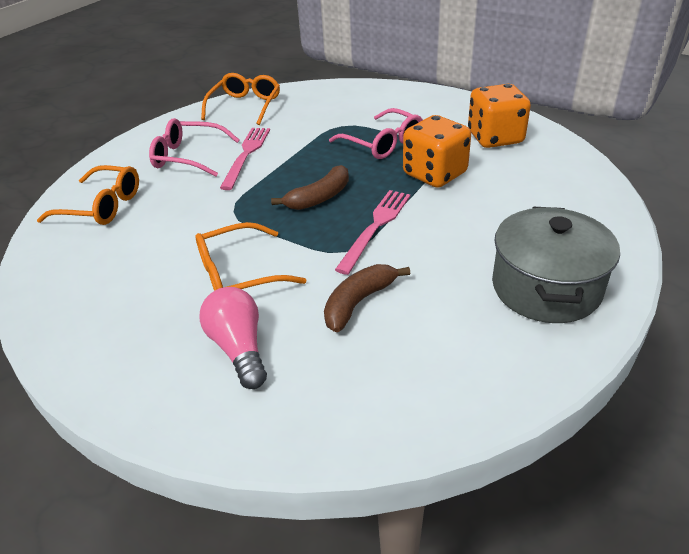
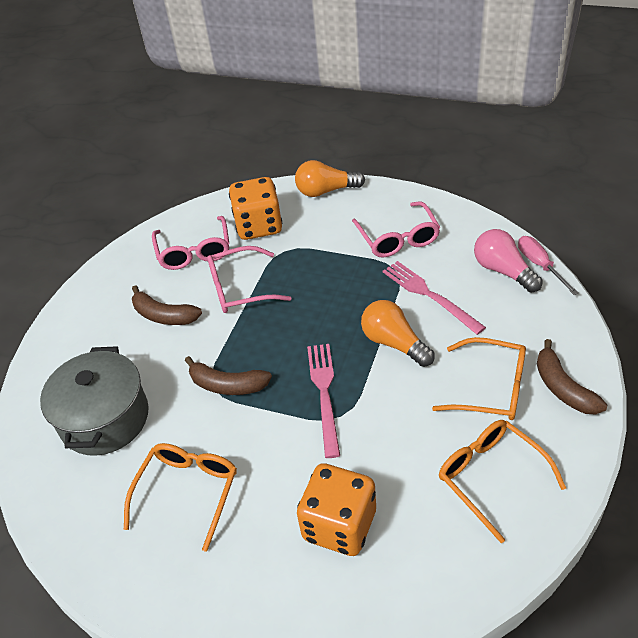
brown banana: 2 -> 3
orange light bulb: 0 -> 2
pink glasses: 2 -> 3
pink screwdriver: 0 -> 1

